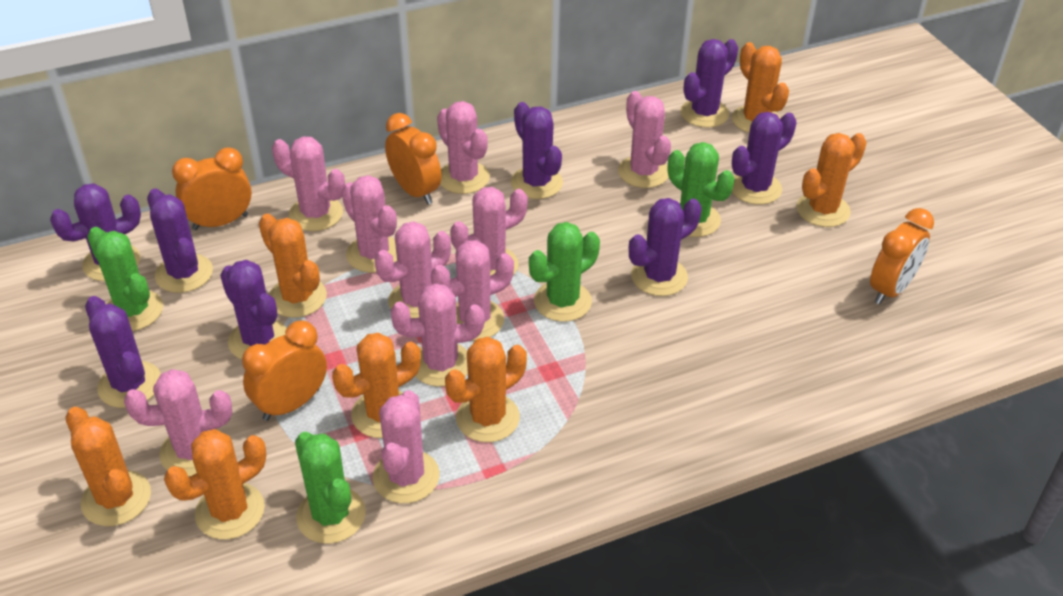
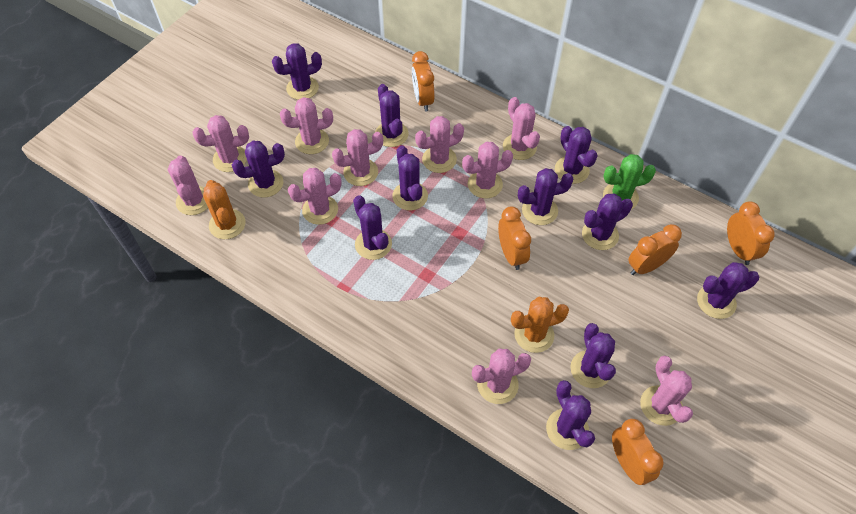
green cactus: 4 -> 1
orange cactus: 7 -> 2
orange clock: 4 -> 5
purple cactus: 8 -> 11

